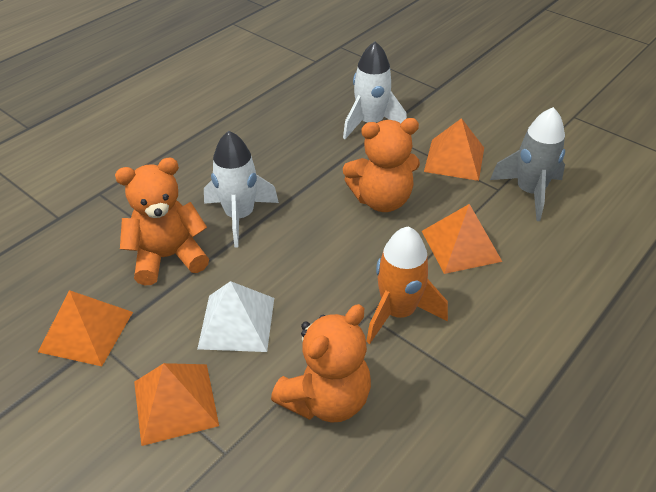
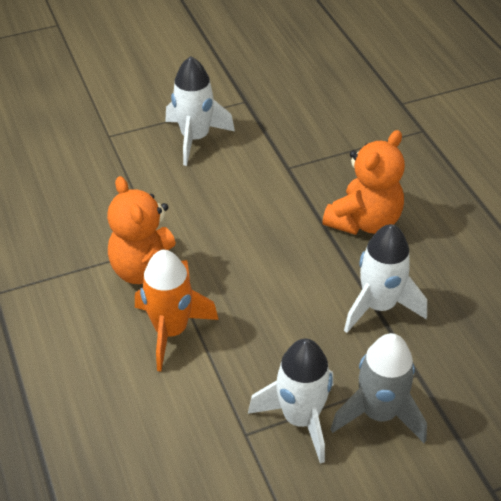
orange pyramid: 4 -> 0
orange teddy bear: 3 -> 2
white pyramid: 1 -> 0
white rocket: 2 -> 3

